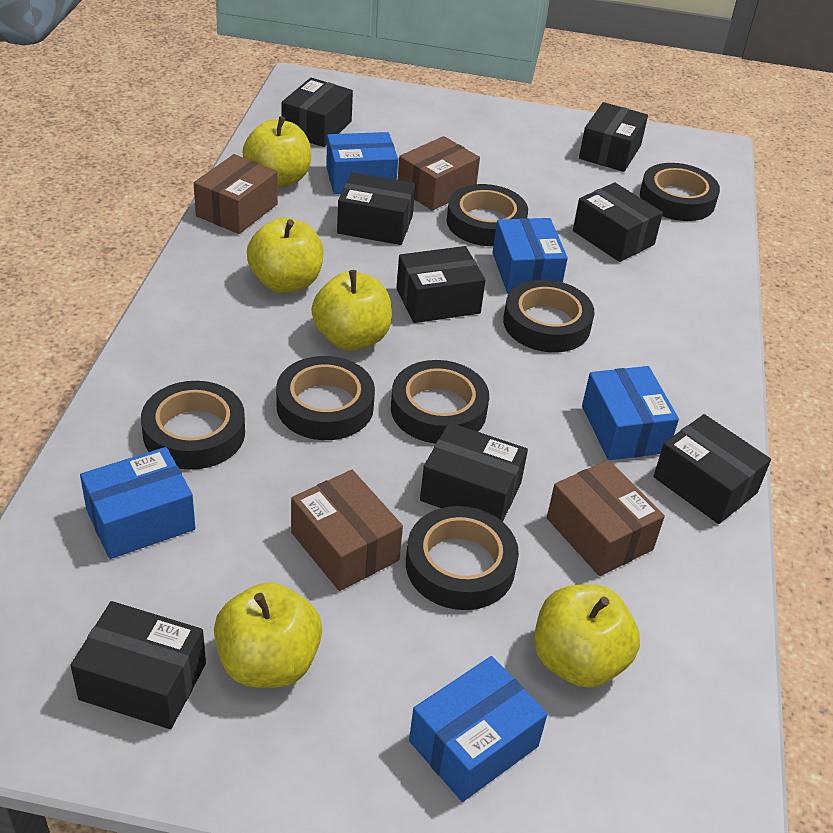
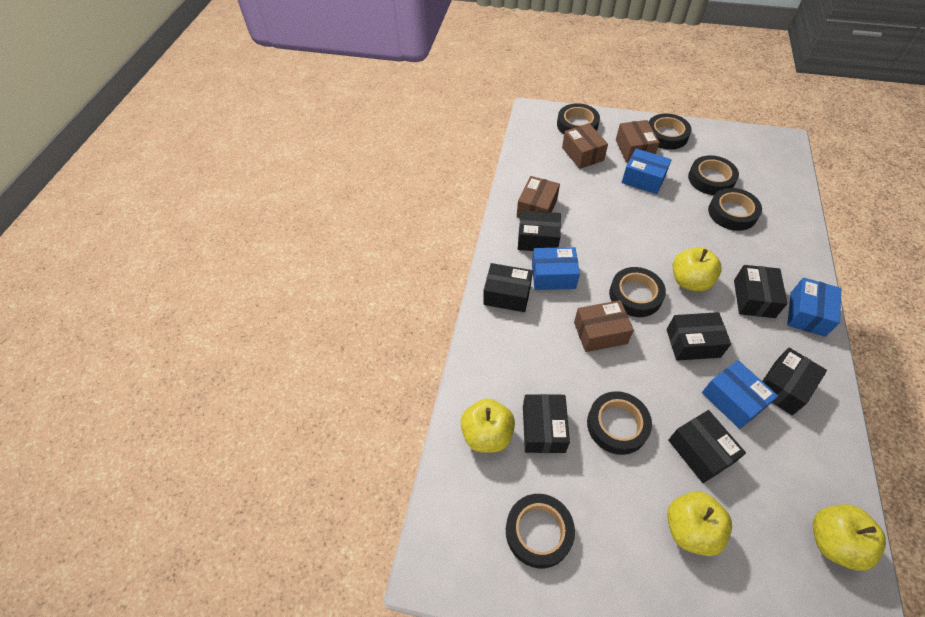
black box: 8 -> 7
blue box: 5 -> 4
yellow apple: 5 -> 4

